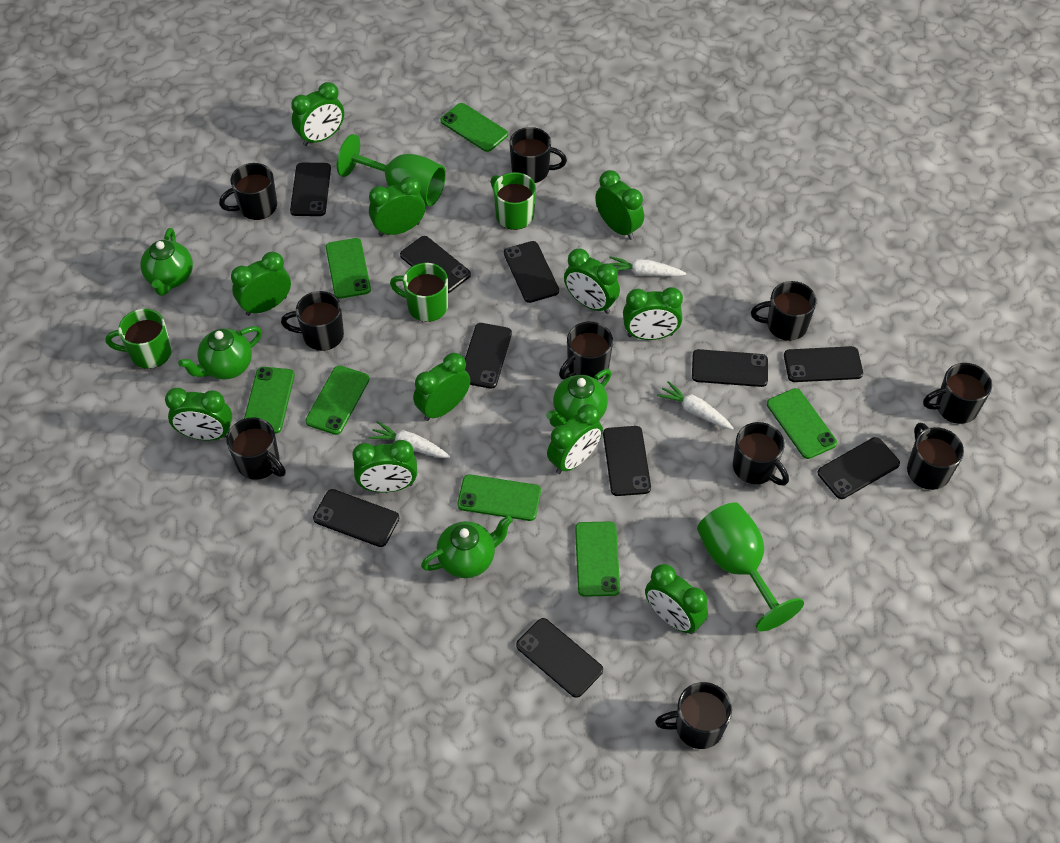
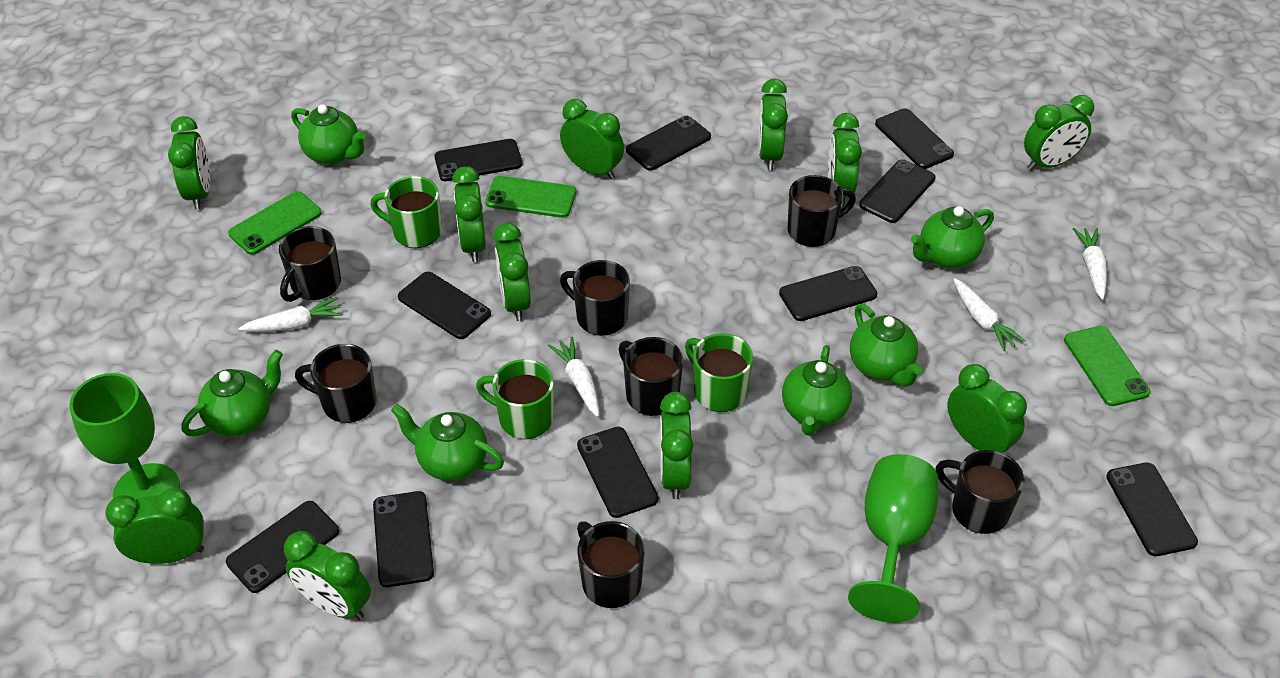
black mug: 10 -> 7
green phone: 7 -> 3
green teapot: 4 -> 6
white carrot: 3 -> 4

